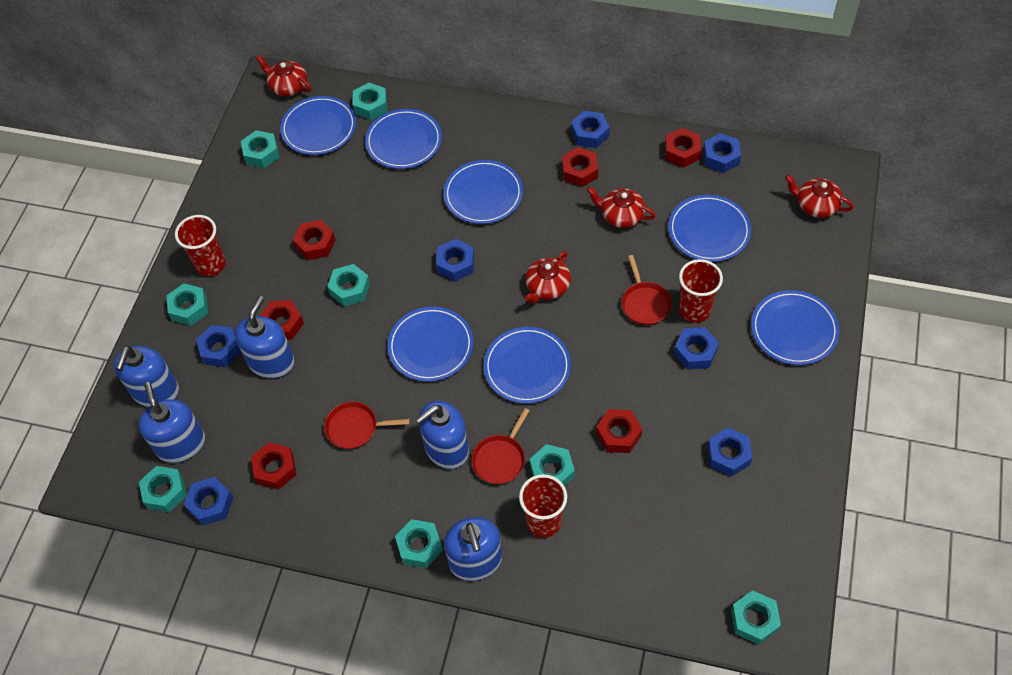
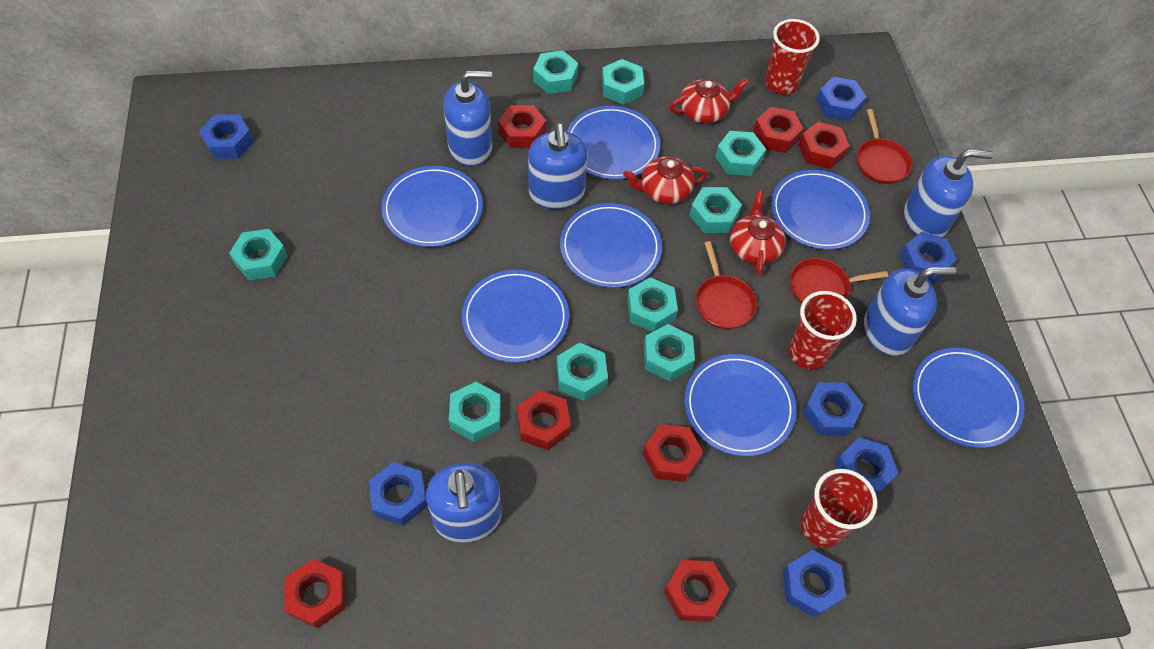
red nut: 6 -> 7
red teapot: 4 -> 3
turquoise nut: 8 -> 9

